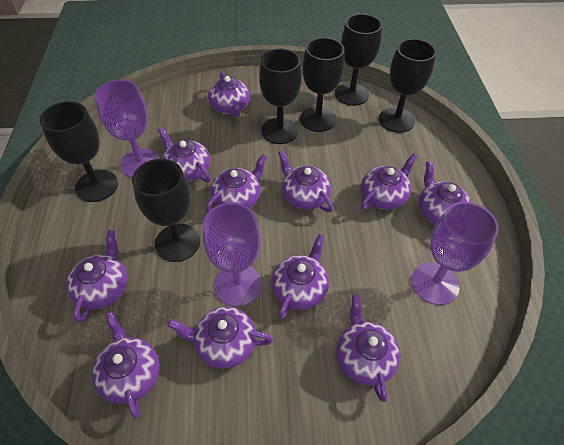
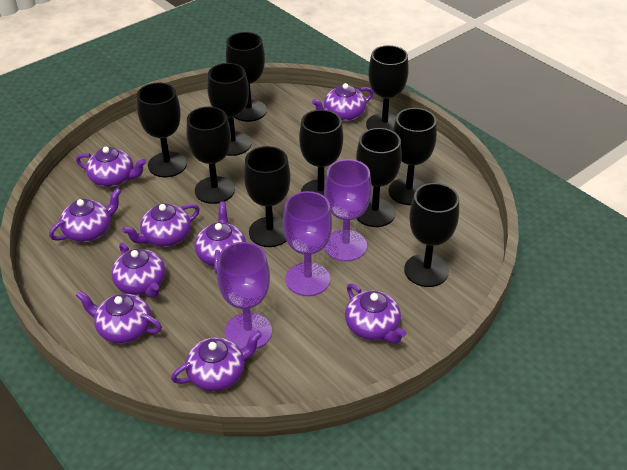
black goblet: 6 -> 10
purple teapot: 11 -> 9

